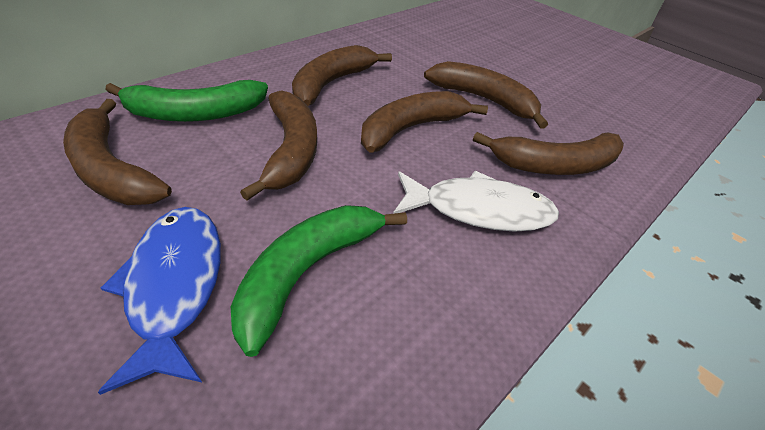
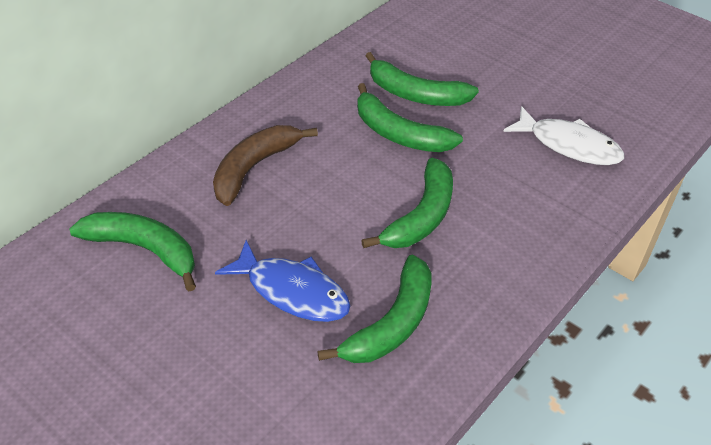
brown banana: 6 -> 1
green banana: 2 -> 5

